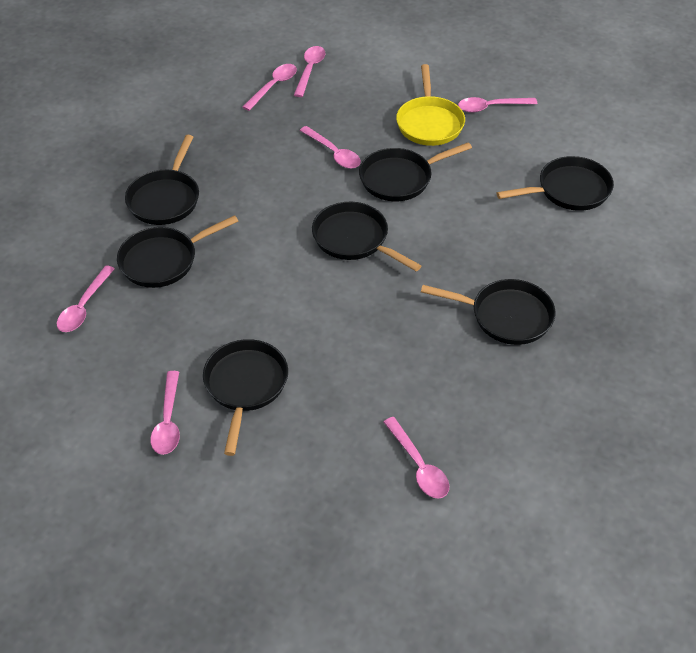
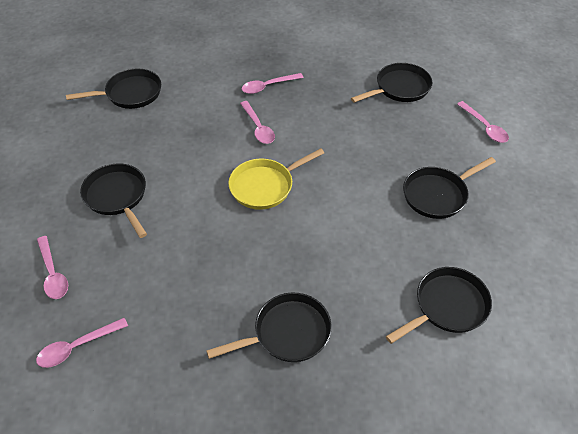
black pan: 7 -> 6
pink spoon: 7 -> 5

